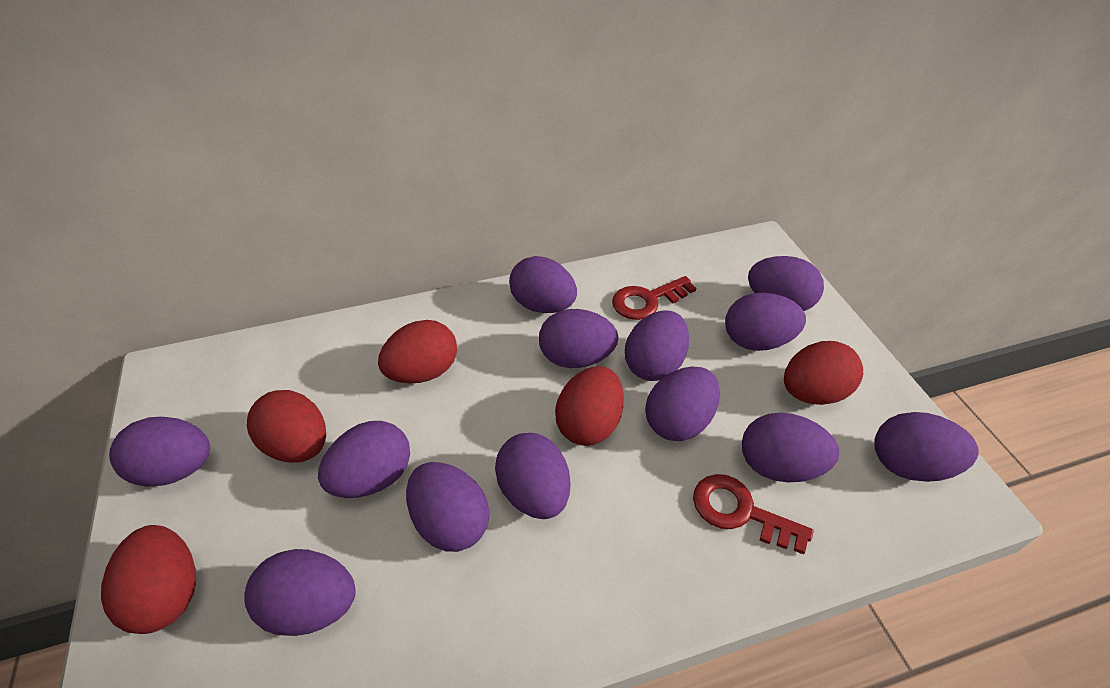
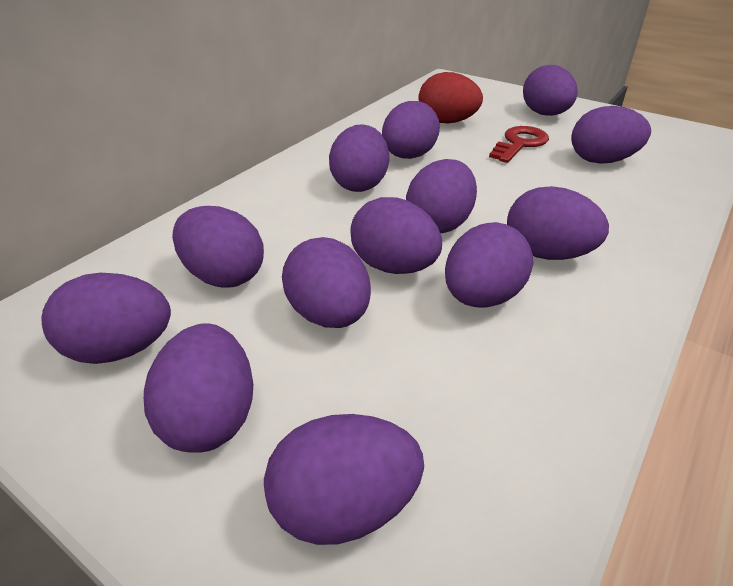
red egg: 5 -> 1
red key: 2 -> 1

